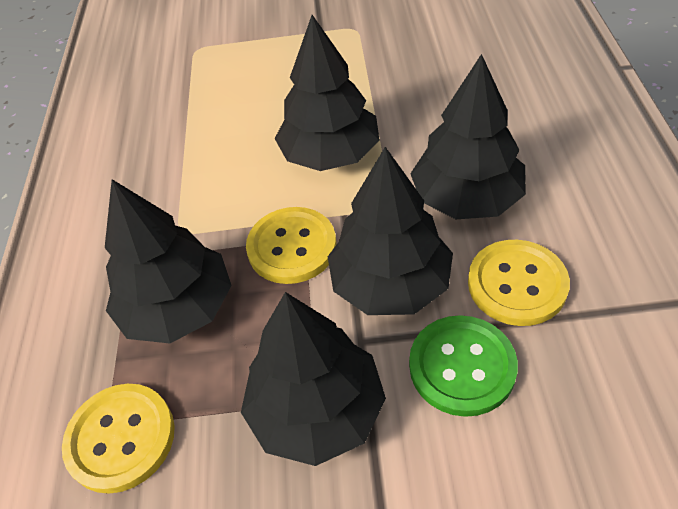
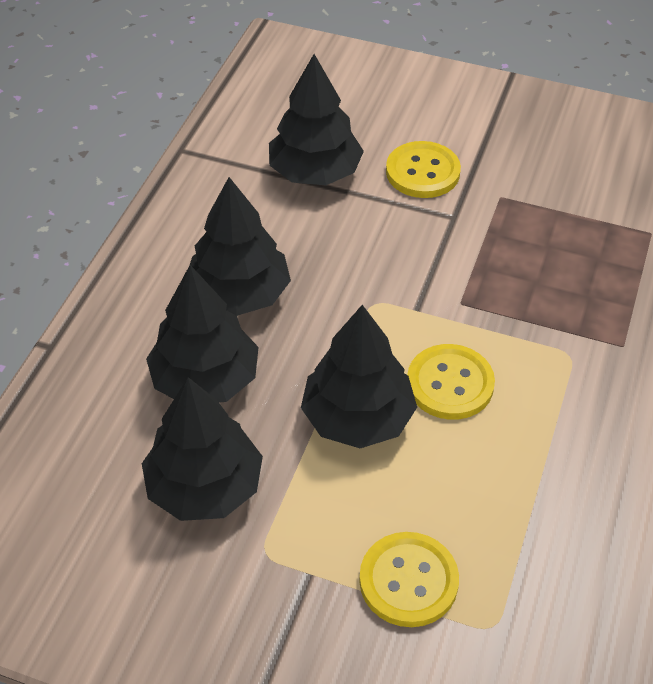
green button: 1 -> 0

